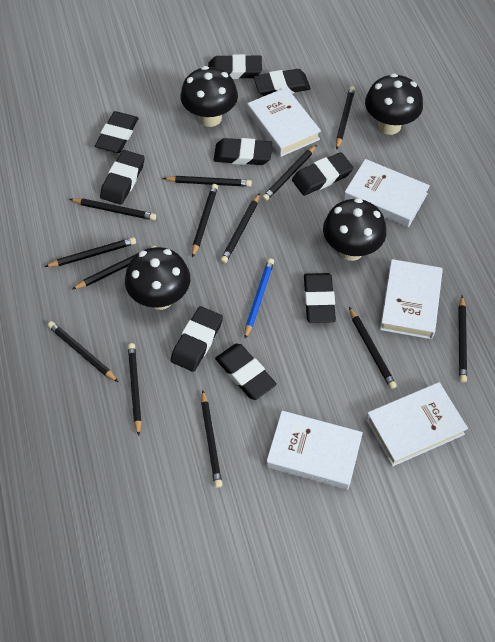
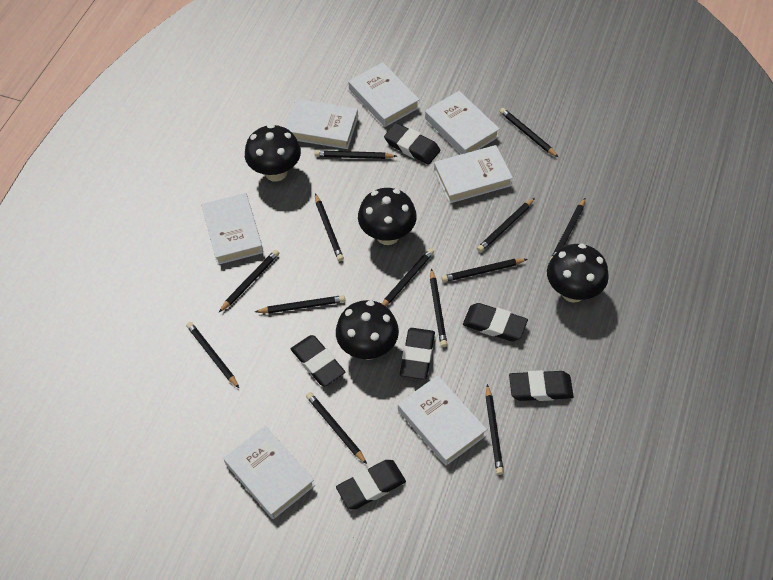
black eraser: 9 -> 6
blue pencil: 1 -> 0
white book: 5 -> 7

